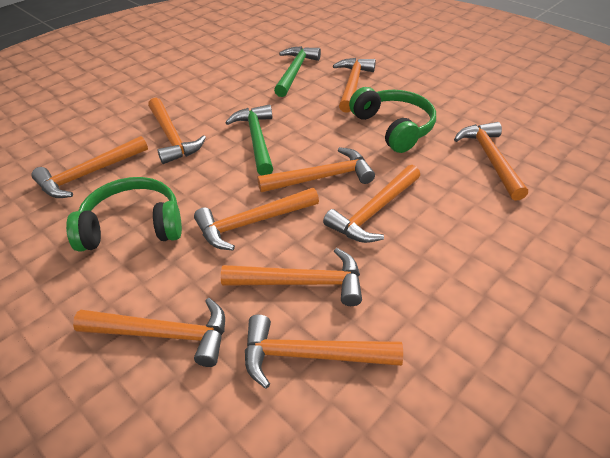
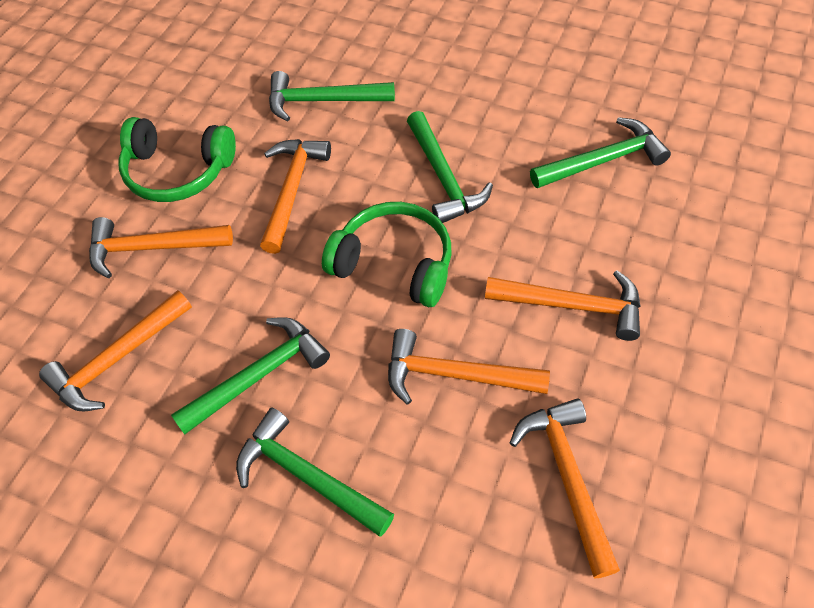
green hammer: 2 -> 5
orange hammer: 10 -> 6

